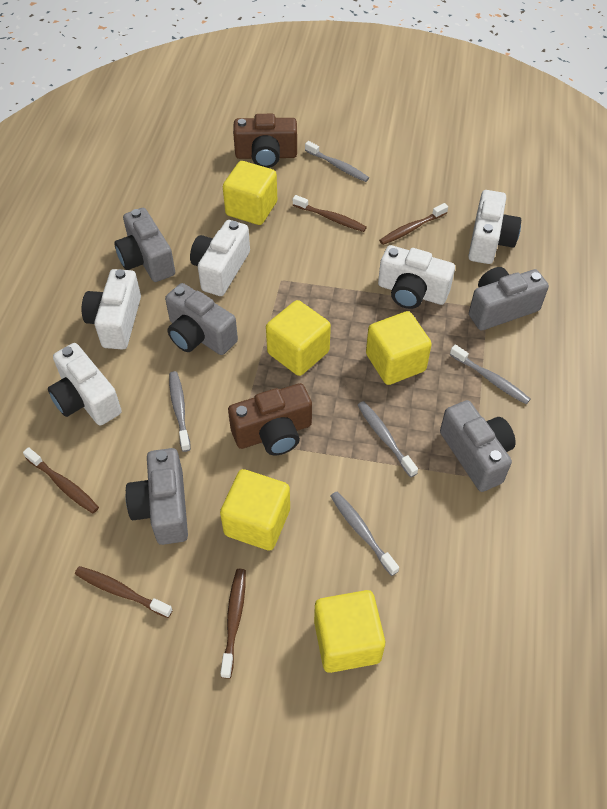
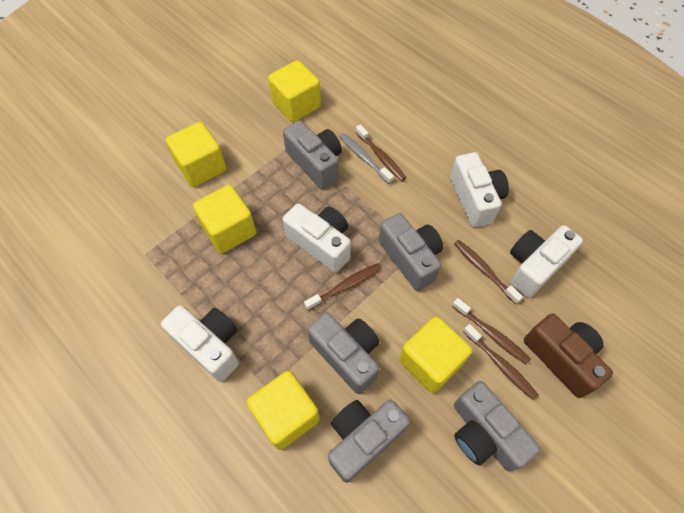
brown camera: 2 -> 1
grey toothbrush: 5 -> 1
white camera: 5 -> 4

